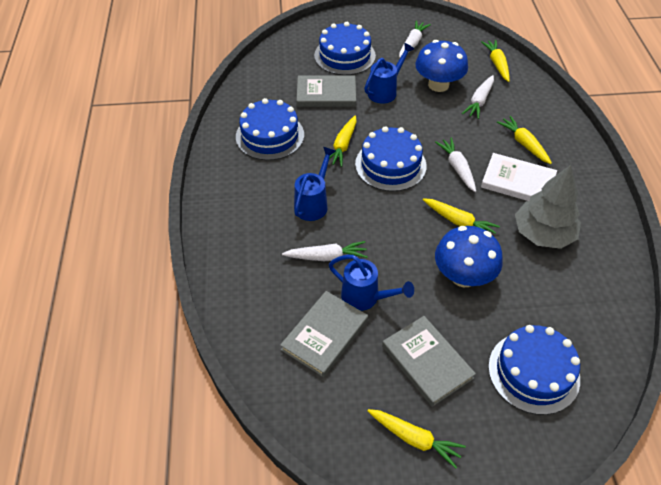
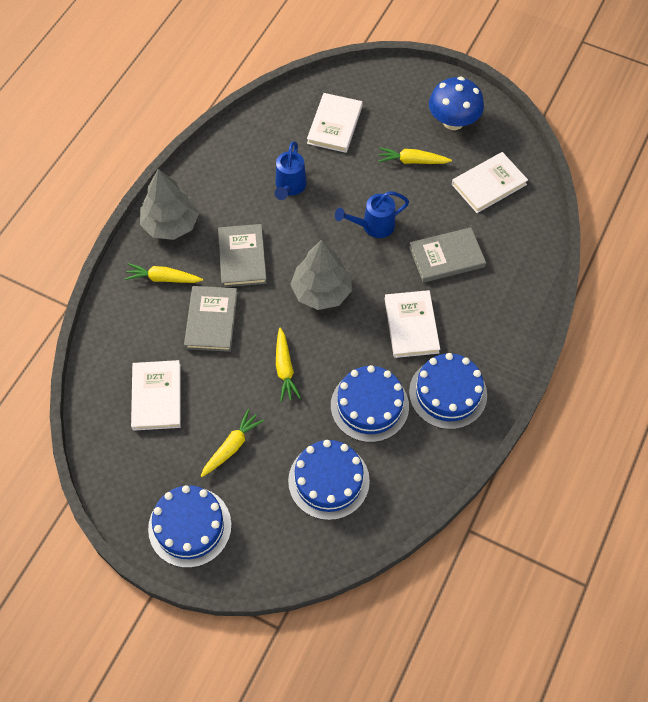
blue mushroom: 2 -> 1
blue watering can: 3 -> 2
grey tree: 1 -> 2
white book: 1 -> 4
white carrot: 4 -> 0
yellow carrot: 5 -> 4

